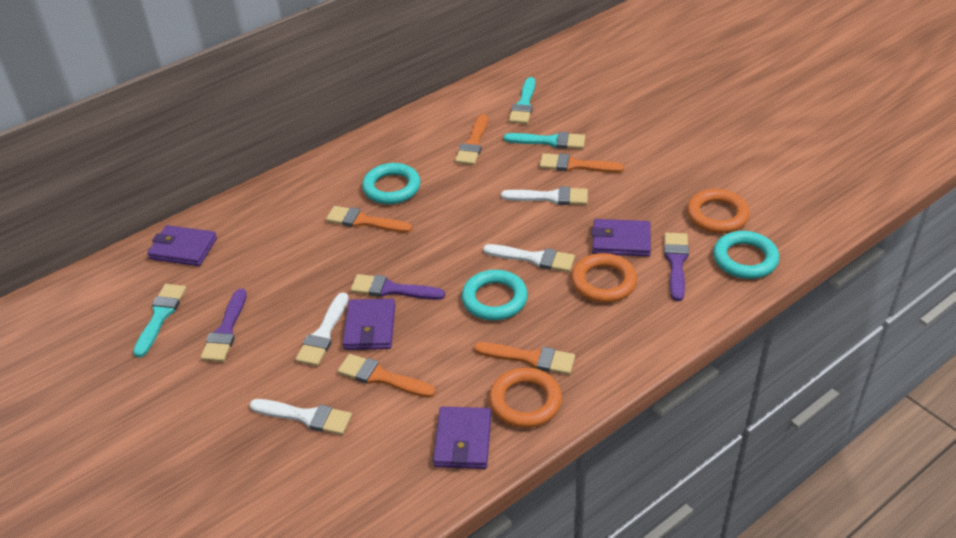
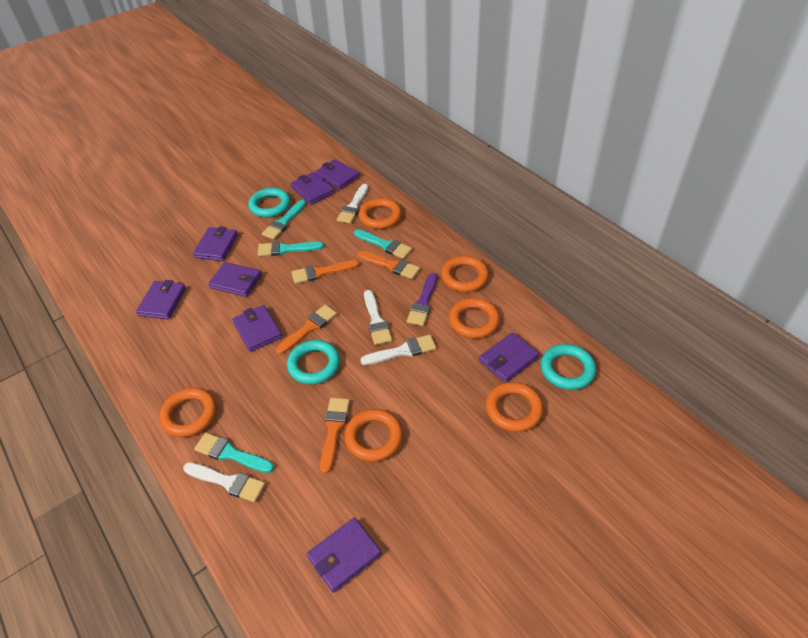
orange brush: 5 -> 4
orange ring: 3 -> 6
purple brush: 3 -> 1
purple wallet: 4 -> 8
turquoise brush: 3 -> 4

